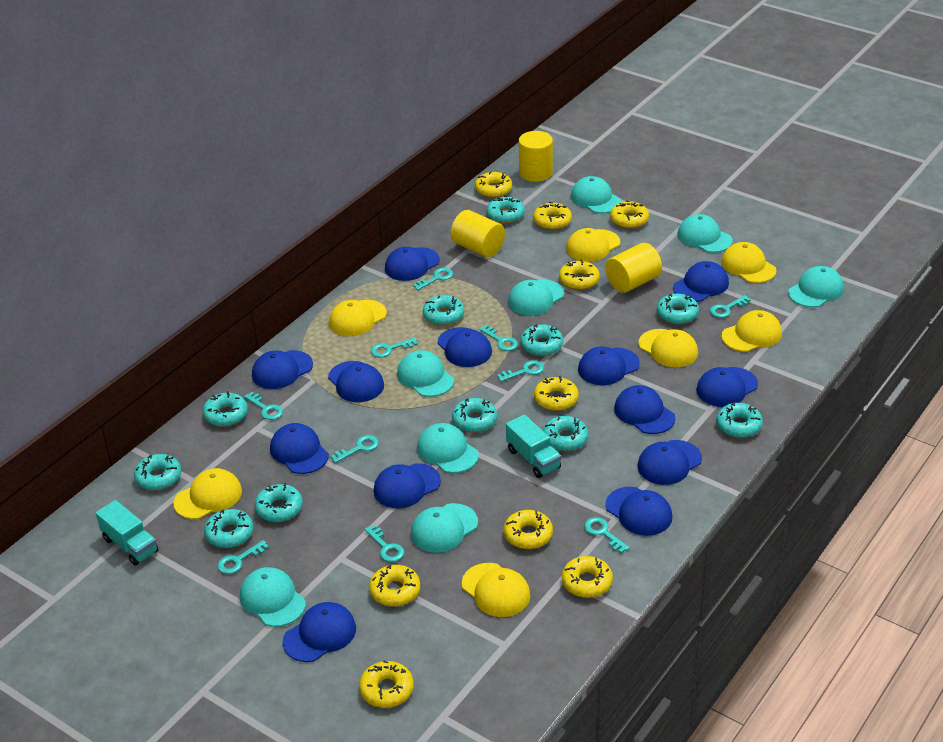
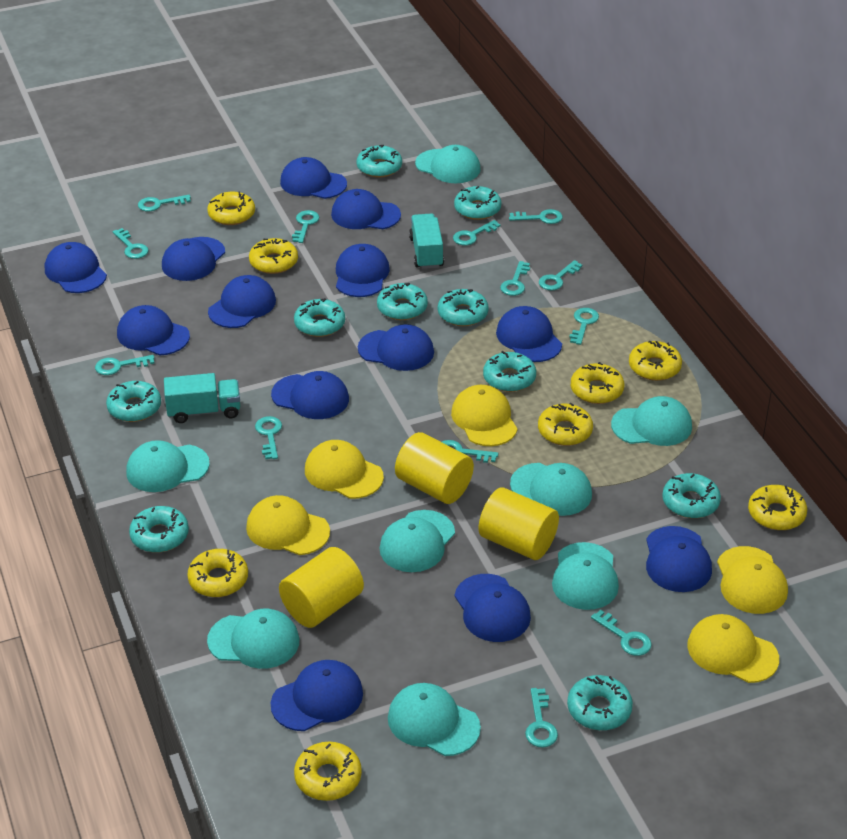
turquoise donut: 11 -> 10
turquoise key: 10 -> 13
yellow cap: 7 -> 5
yellow donut: 9 -> 8

